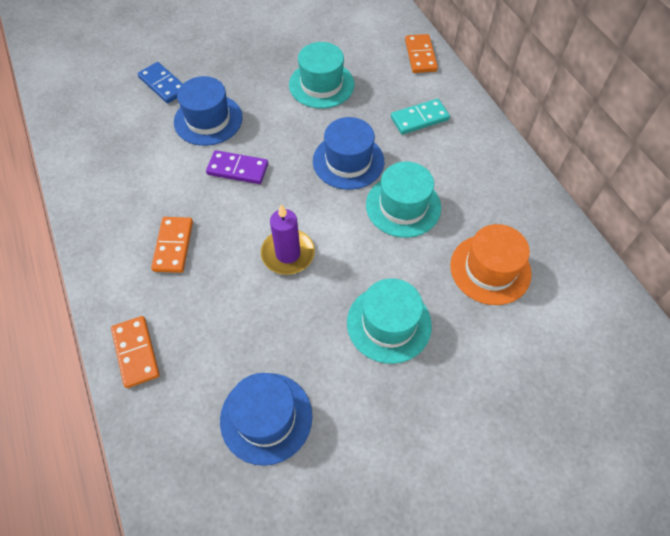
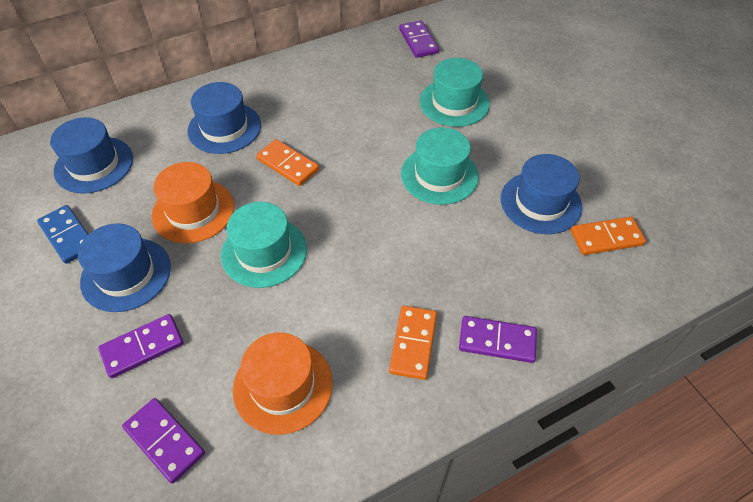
blue hat: 3 -> 4
orange hat: 1 -> 2
purple candle: 1 -> 0
purple domino: 1 -> 4
turquoise domino: 1 -> 0

